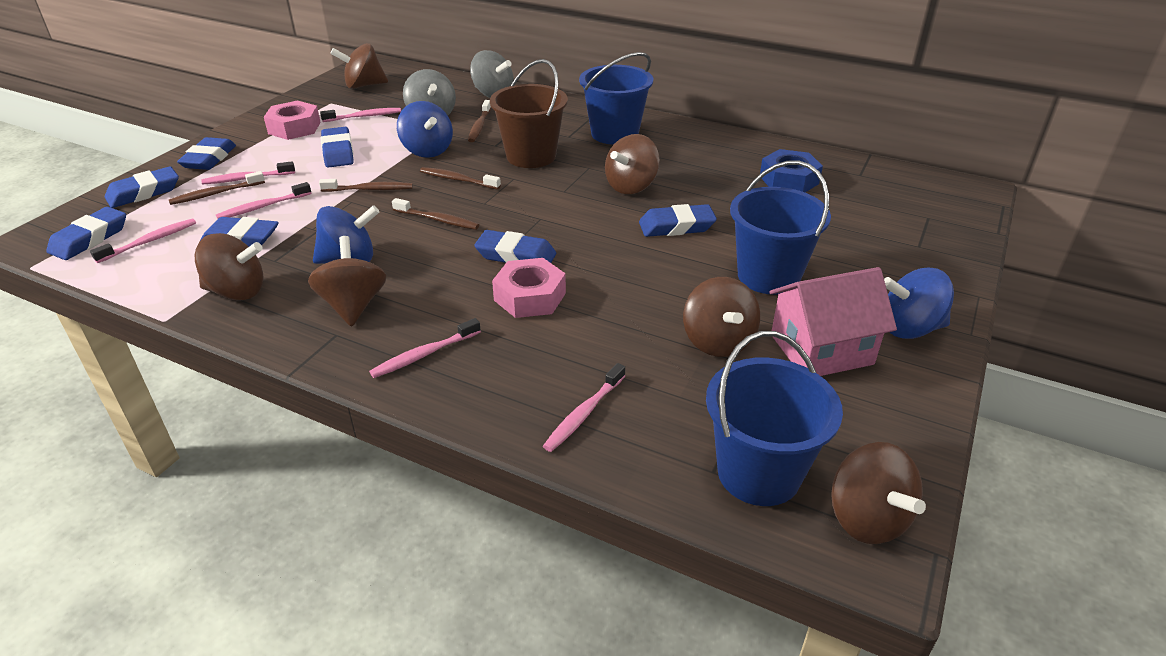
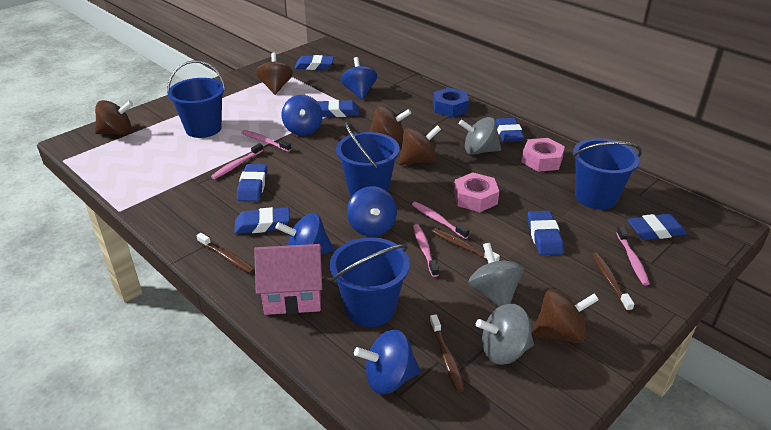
blue bucket: 3 -> 4
blue spinning top: 3 -> 5
brown bucket: 1 -> 0
brown spinning top: 6 -> 5
brown toothbrush: 5 -> 4
grey spinning top: 2 -> 3
pink toothbrush: 6 -> 5

